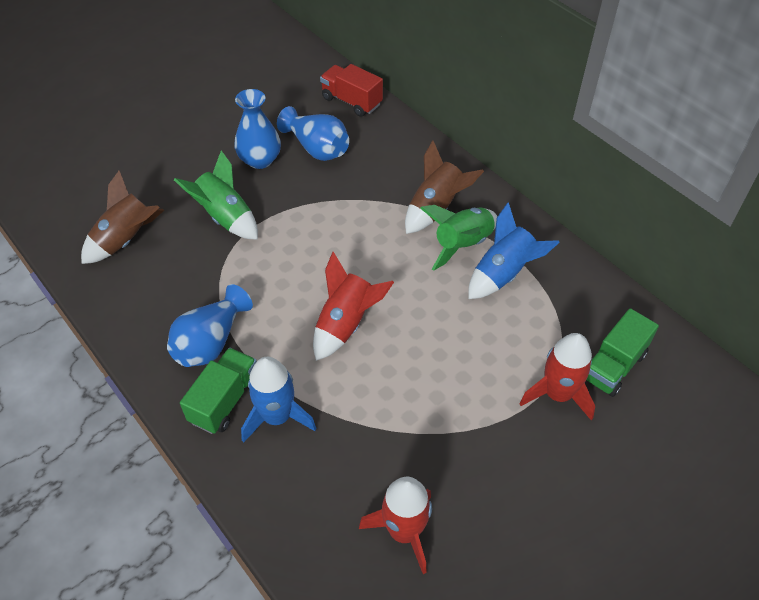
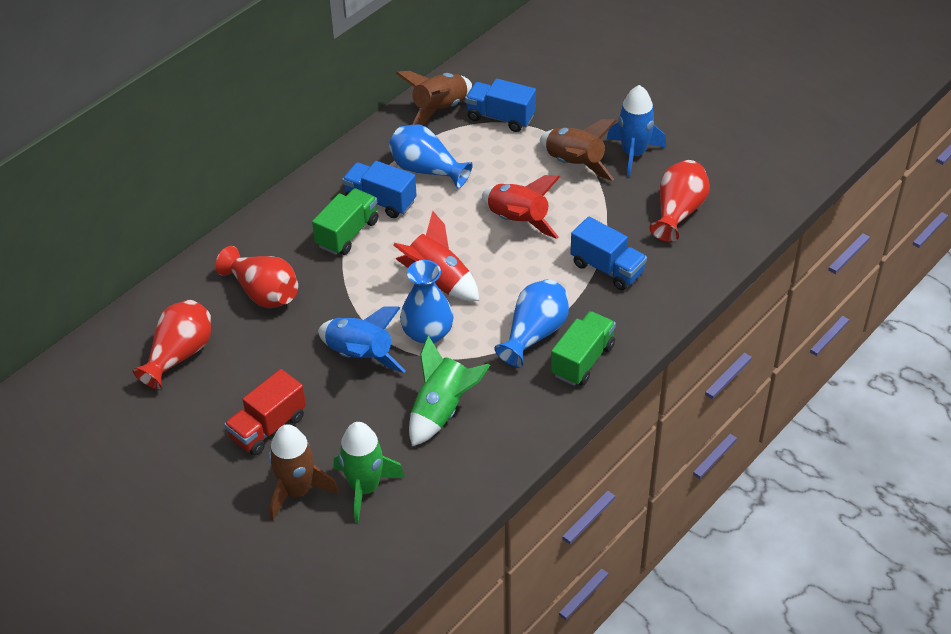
blue truck: 0 -> 3
brown rocket: 2 -> 3
red rocket: 3 -> 2
red vase: 0 -> 3

